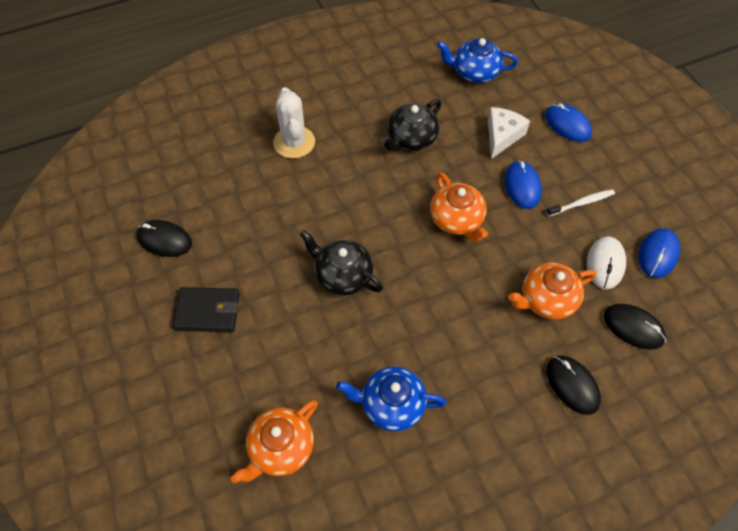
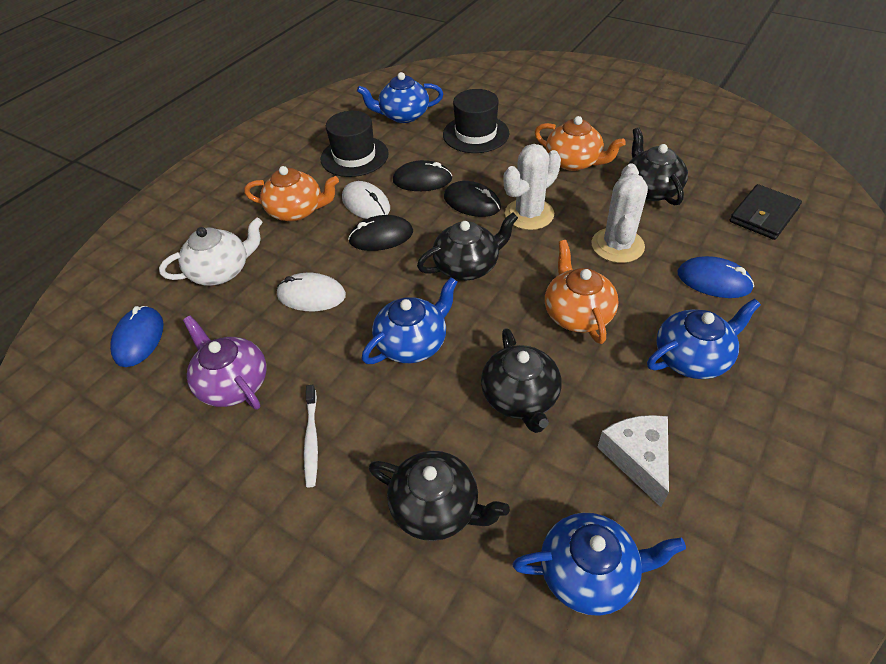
black hat: 0 -> 2
black teapot: 2 -> 4
blue mouse: 3 -> 2
blue teapot: 2 -> 4
purple teapot: 0 -> 1
white cactus: 1 -> 2
white mouse: 1 -> 2
white teapot: 0 -> 1

